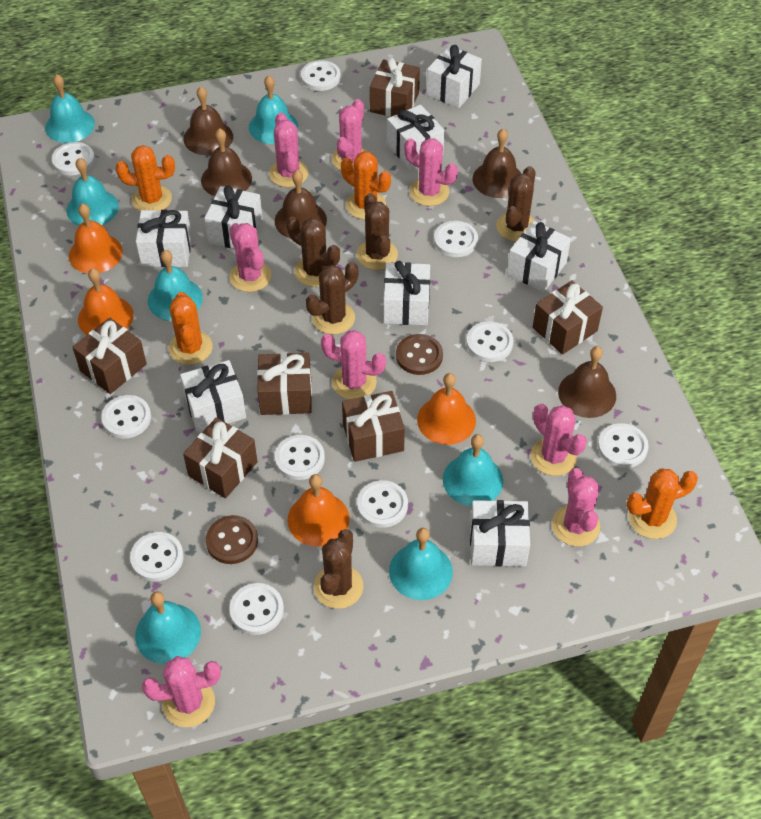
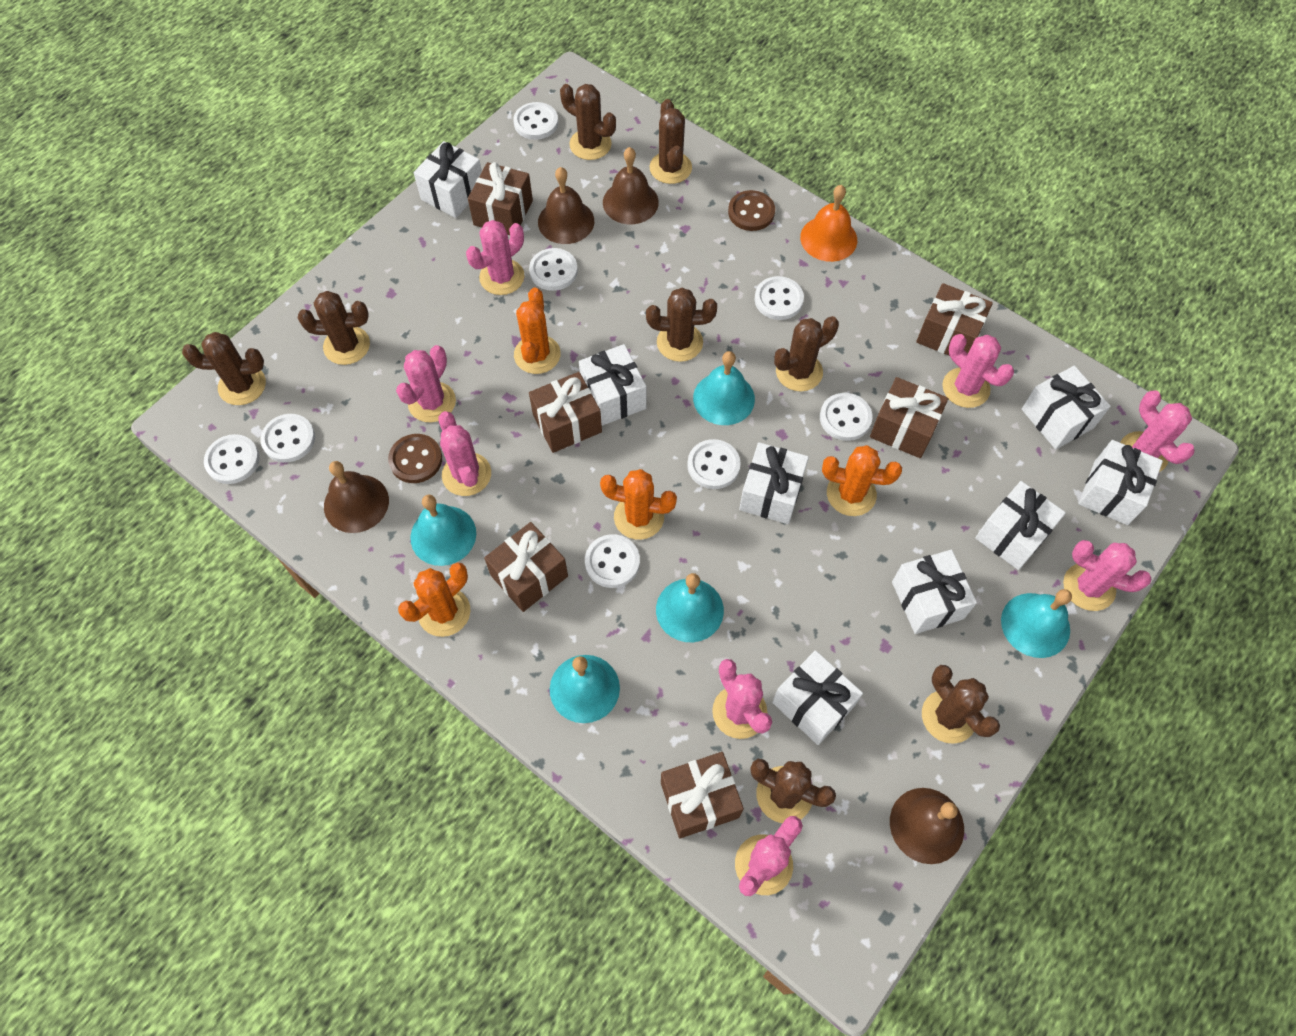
brown bell: 5 -> 4
brown cactus: 5 -> 8
orange bell: 4 -> 1
turquoise bell: 7 -> 5
white button: 10 -> 8

